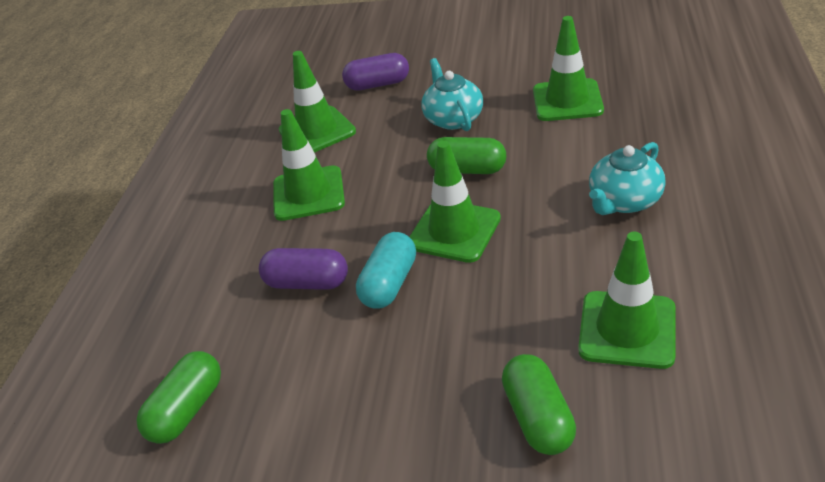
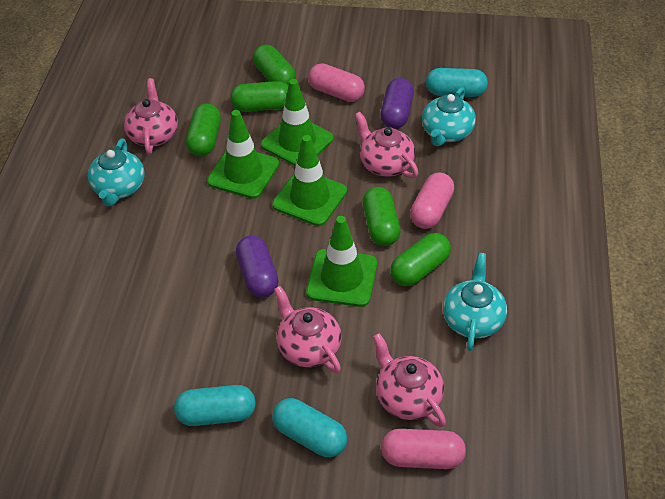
green capsule: 3 -> 5
green traffic cone: 5 -> 4
pink capsule: 0 -> 3
pink teapot: 0 -> 4
turquoise capsule: 1 -> 3
turquoise teapot: 2 -> 3

